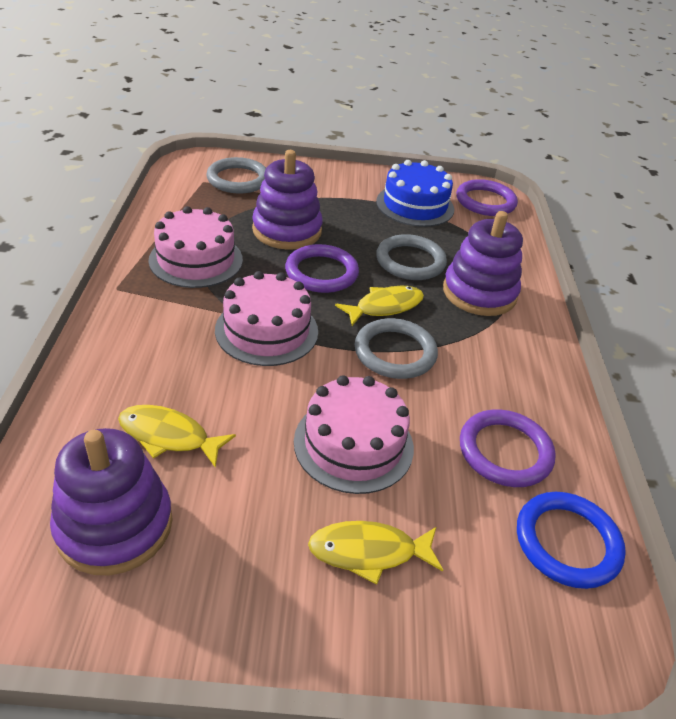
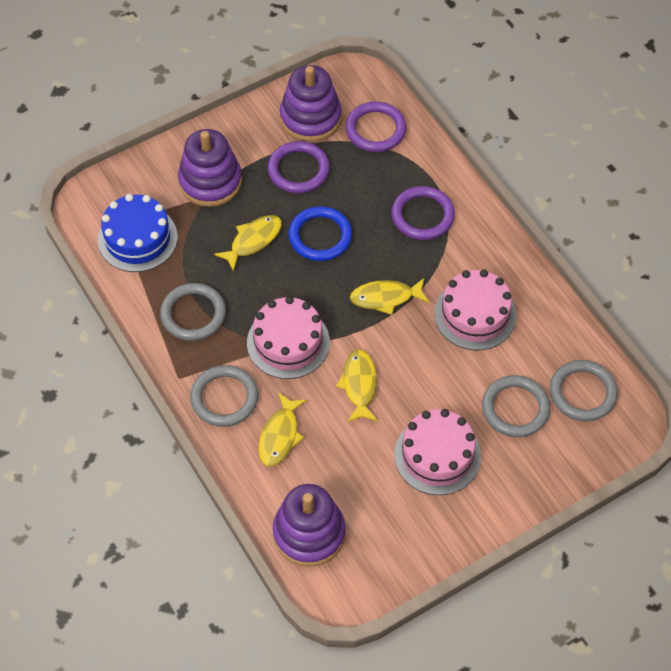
grey ring: 3 -> 4
yellow fish: 3 -> 4

